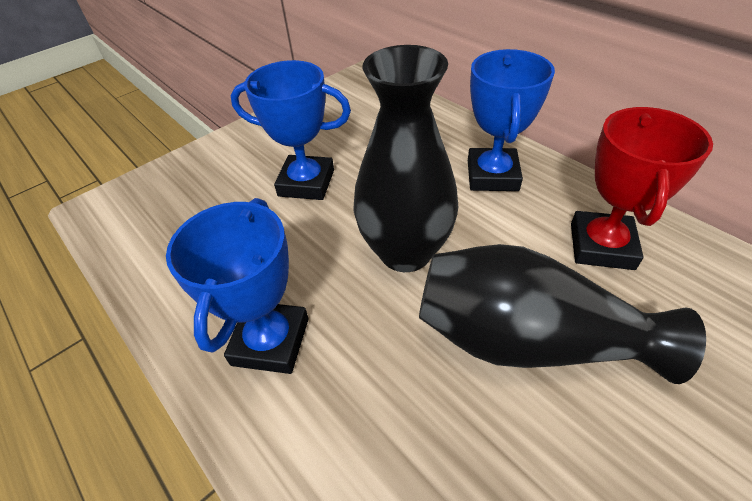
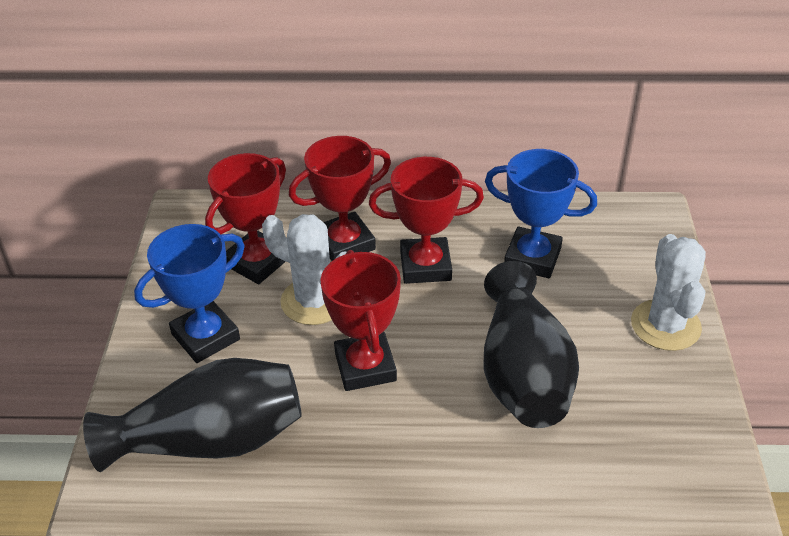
blue trophy: 3 -> 2
red trophy: 1 -> 4
white cactus: 0 -> 2

